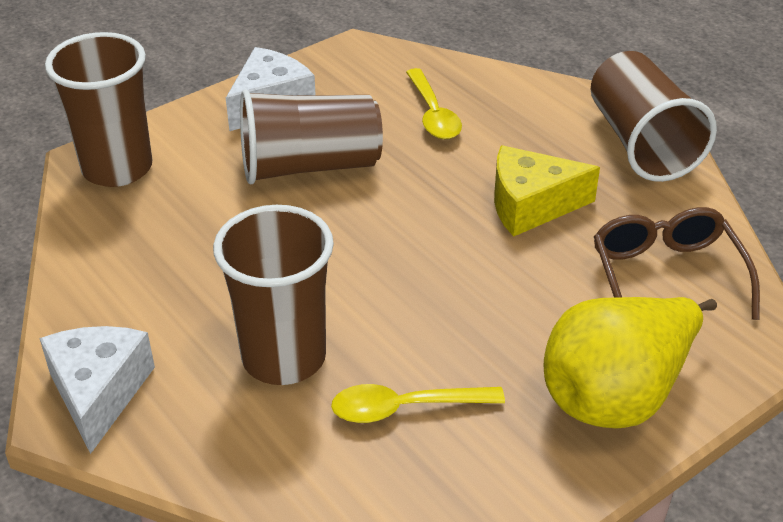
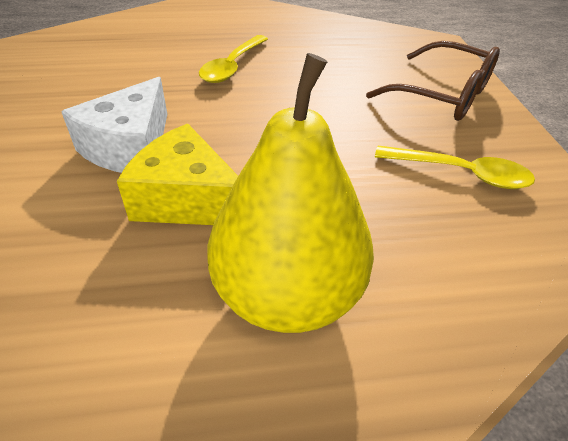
brown cup: 4 -> 0
white cheese: 2 -> 1

